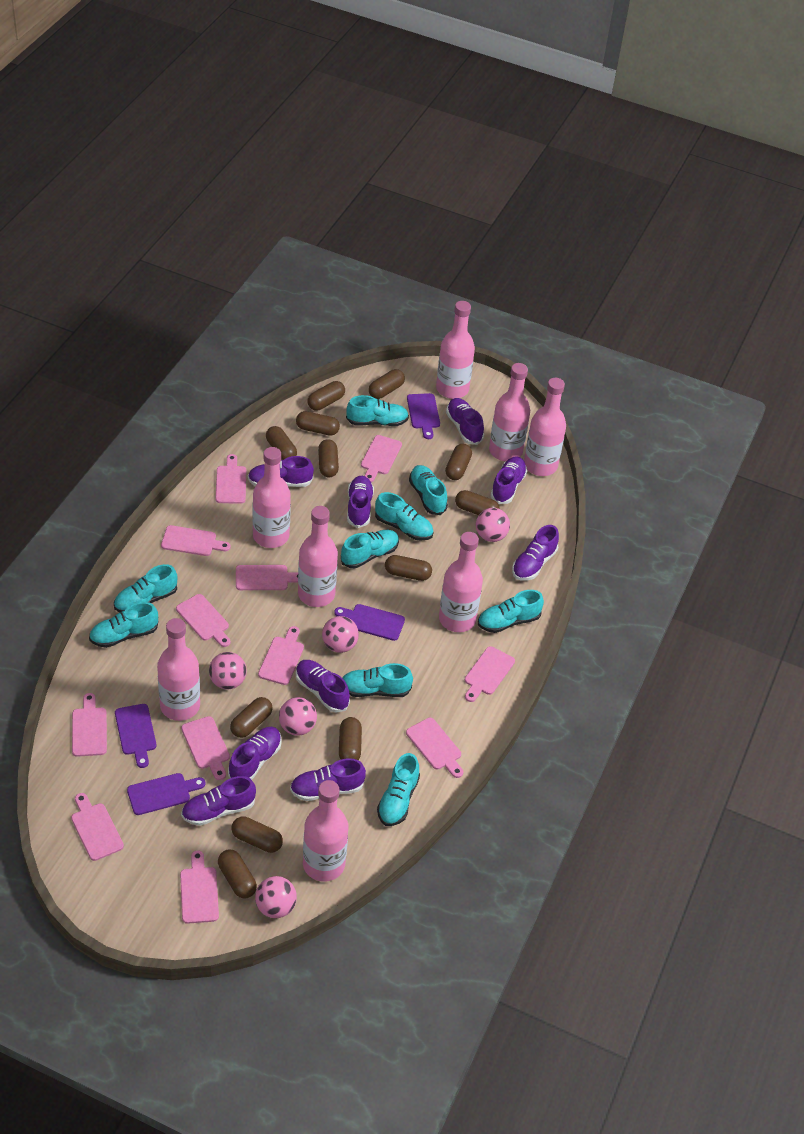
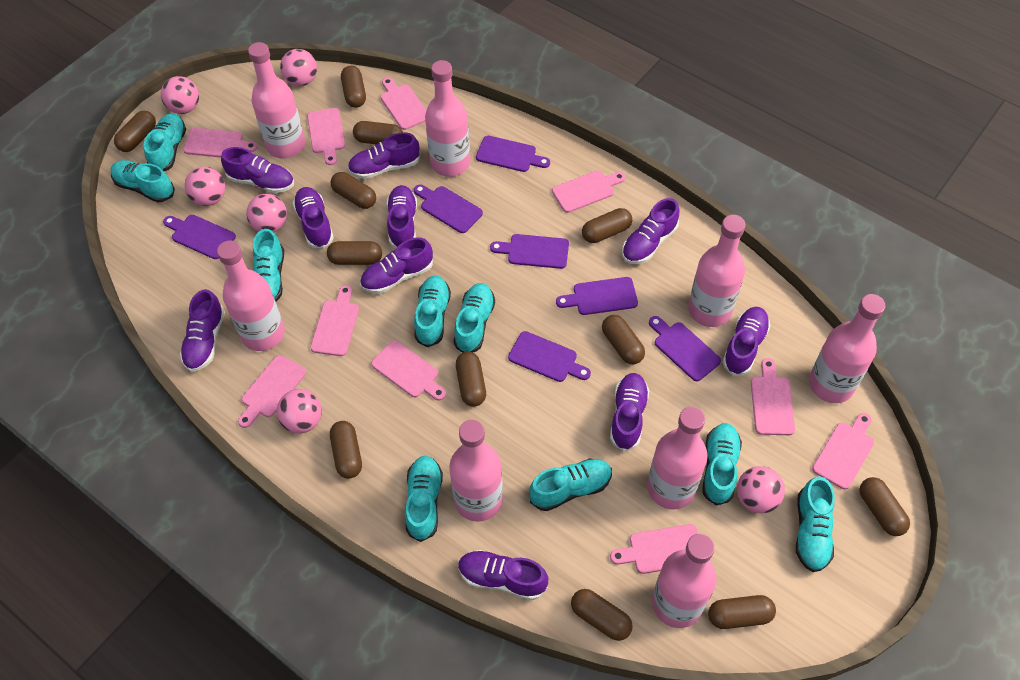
pink ball: 5 -> 6
pink cutting board: 12 -> 10
purple cutting board: 4 -> 7
purple shoe: 9 -> 10

